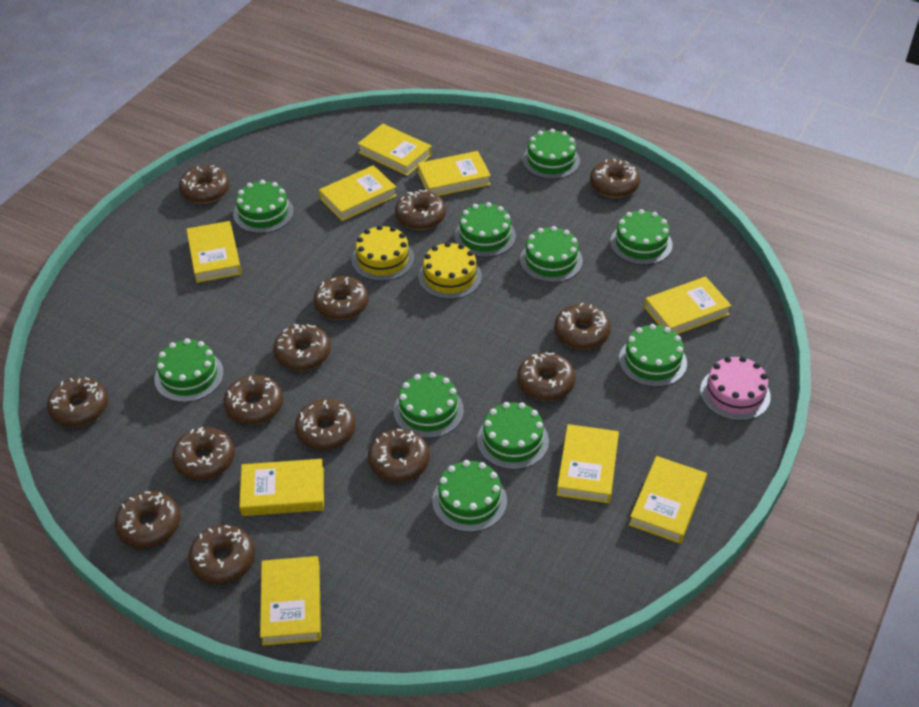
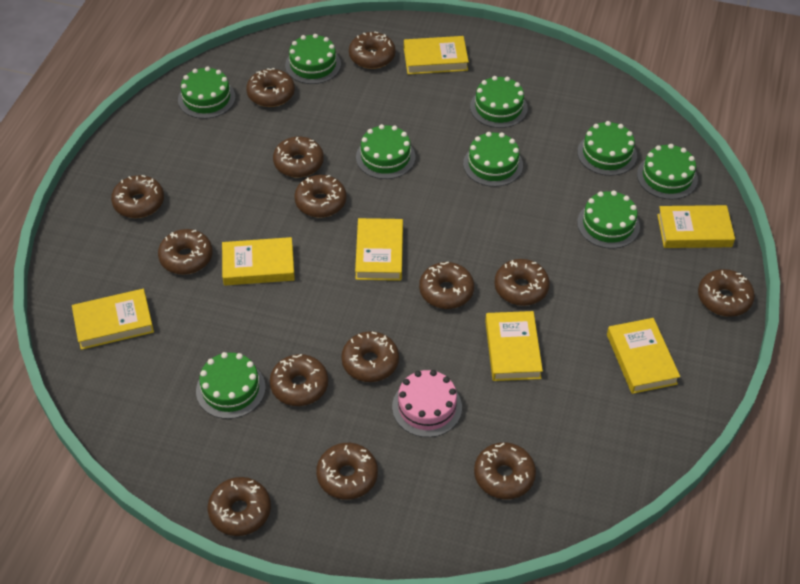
green cake: 10 -> 9
yellow book: 9 -> 7
yellow cake: 2 -> 0

